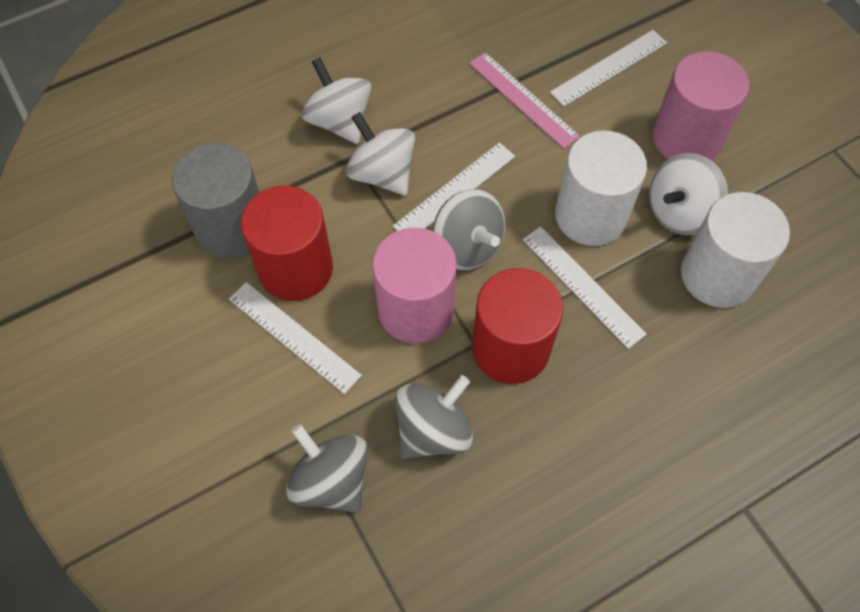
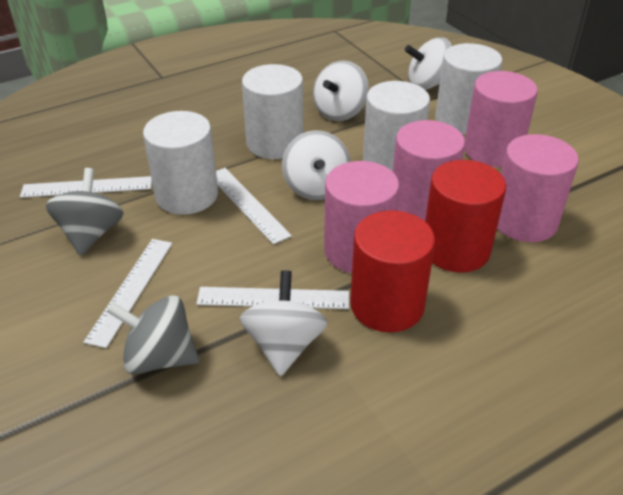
grey cylinder: 1 -> 0
grey spinning top: 3 -> 2
pink cylinder: 2 -> 4
pink ruler: 1 -> 0
white cylinder: 2 -> 4
white spinning top: 3 -> 4

